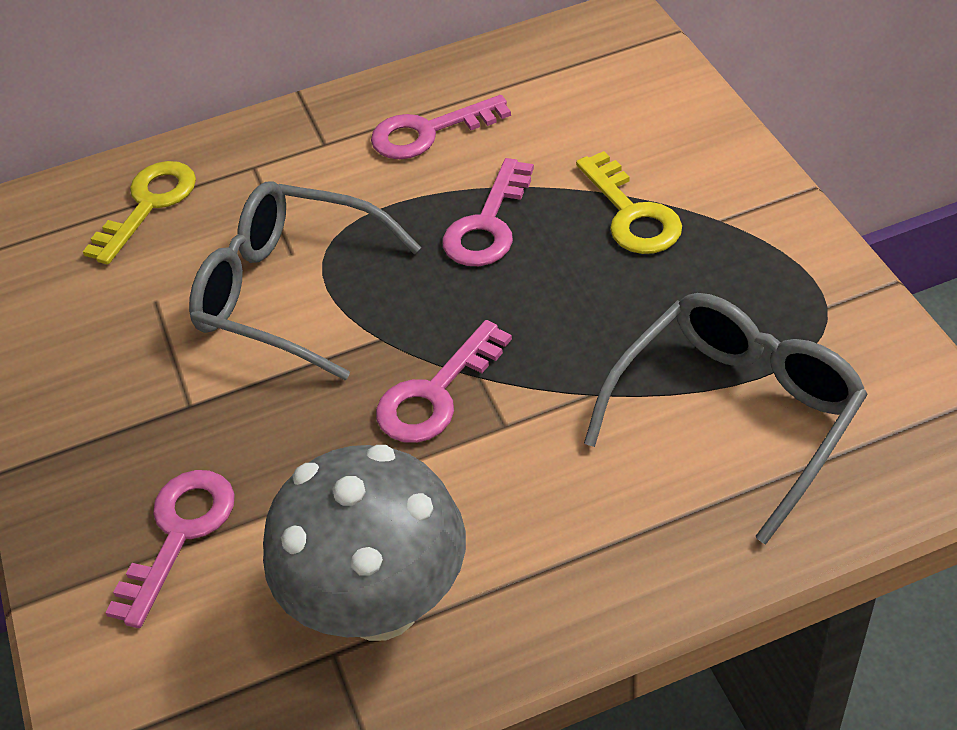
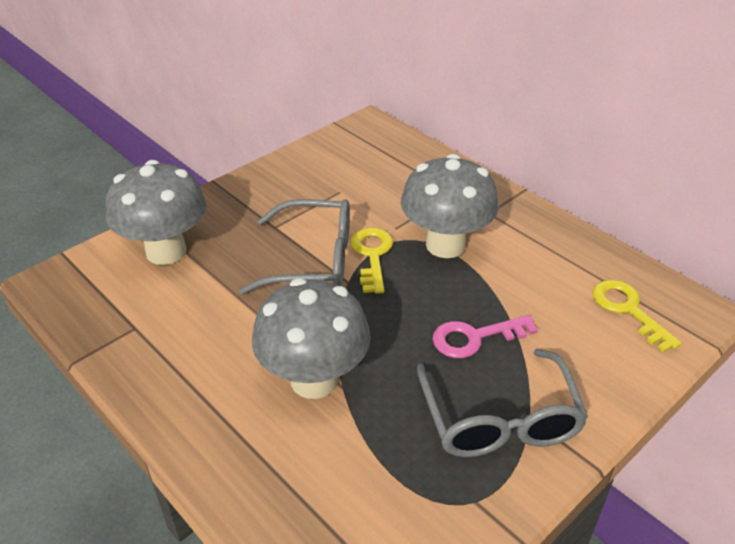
grey mushroom: 1 -> 3
pink key: 4 -> 1

